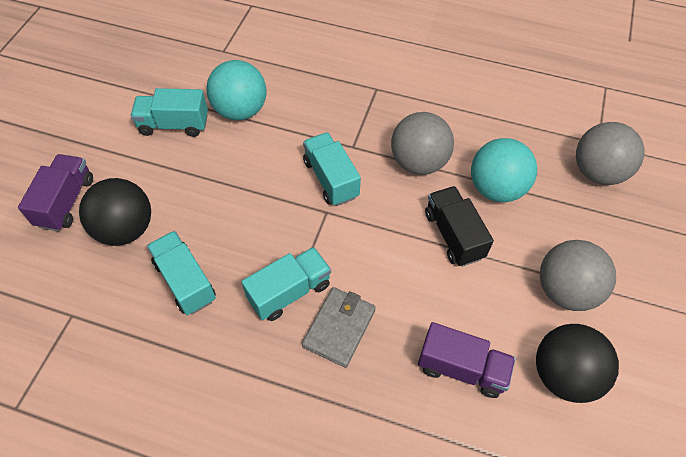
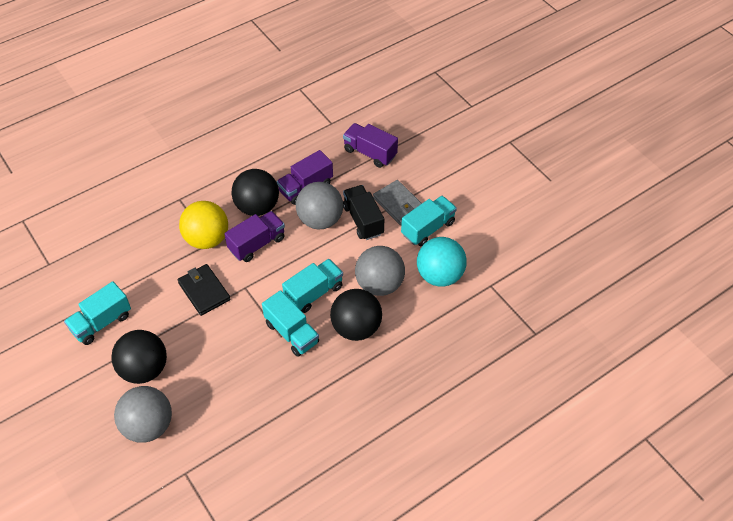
black ball: 2 -> 3
black wallet: 0 -> 1
purple truck: 2 -> 3
turquoise ball: 2 -> 1
yellow ball: 0 -> 1

